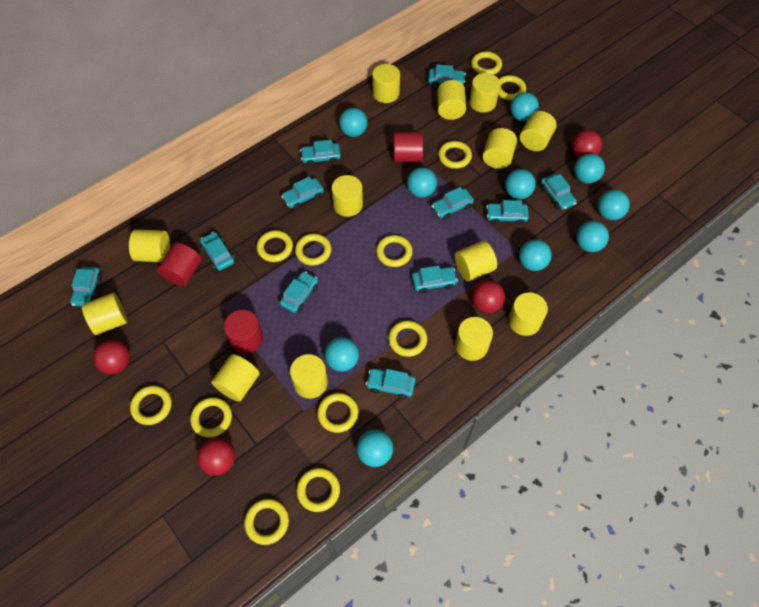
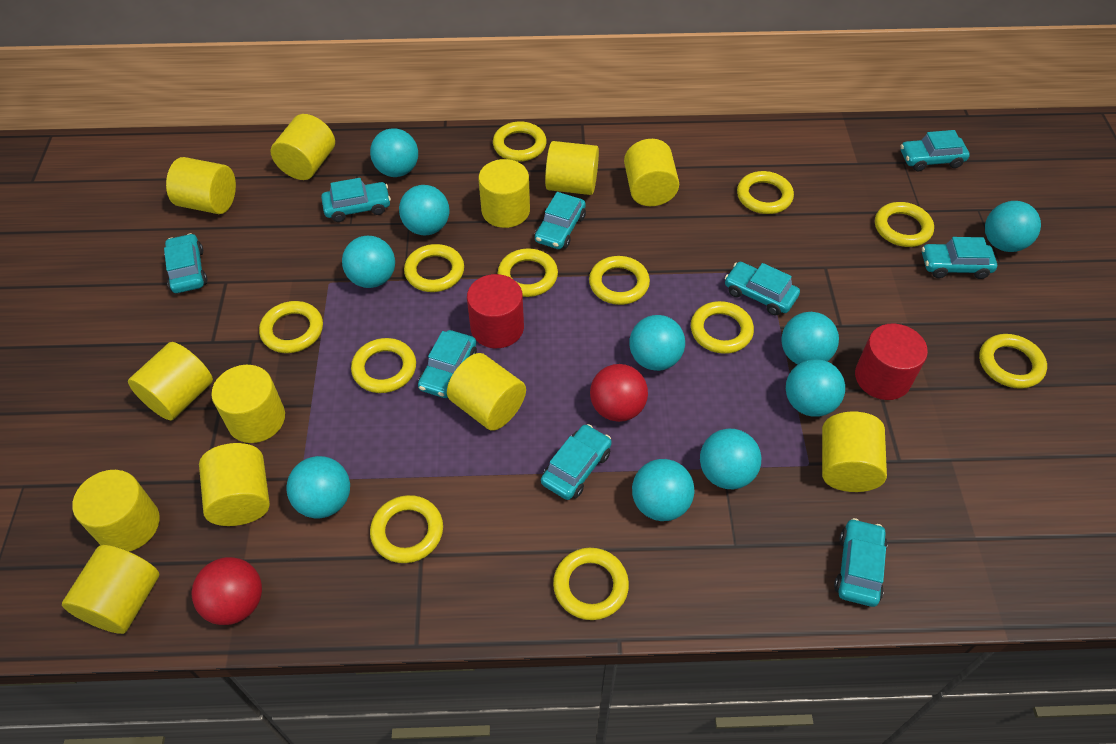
red ball: 4 -> 2
red cylinder: 3 -> 2
turquoise car: 11 -> 9
yellow cylinder: 13 -> 12

